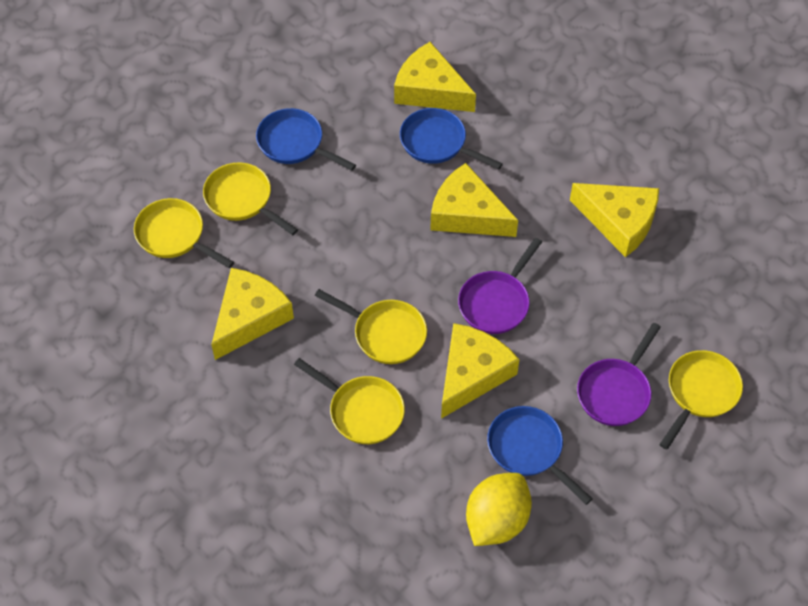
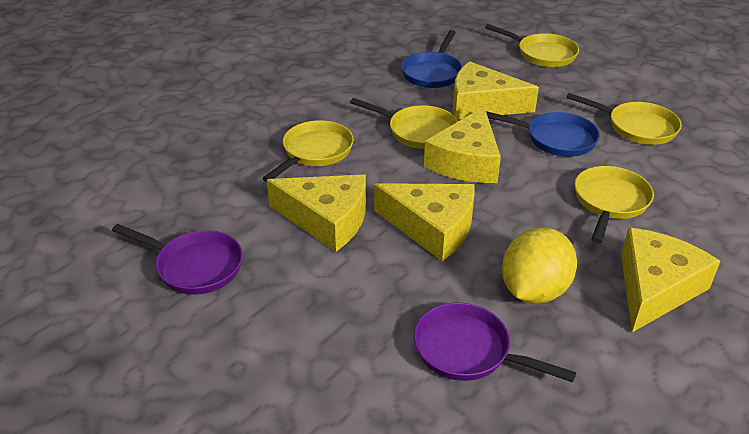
blue pan: 3 -> 2

